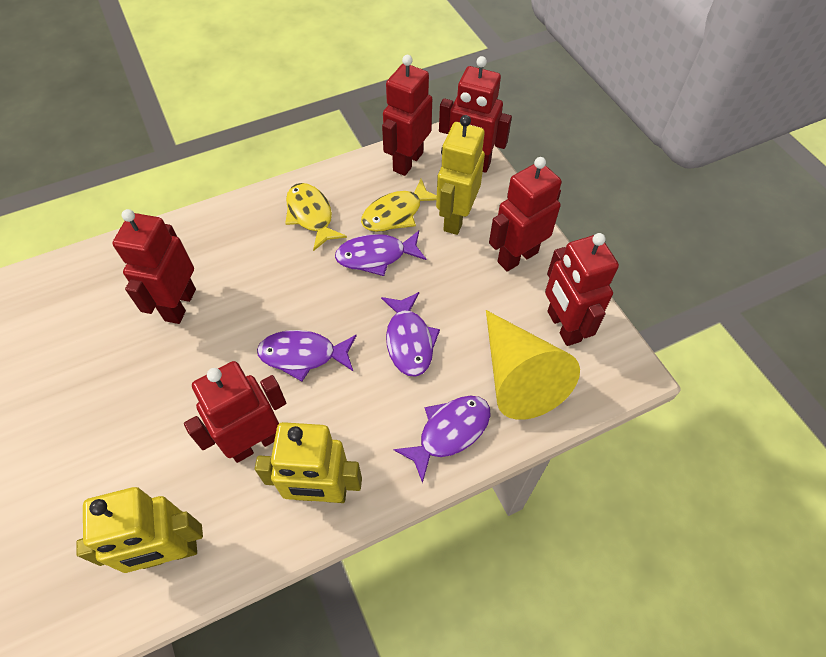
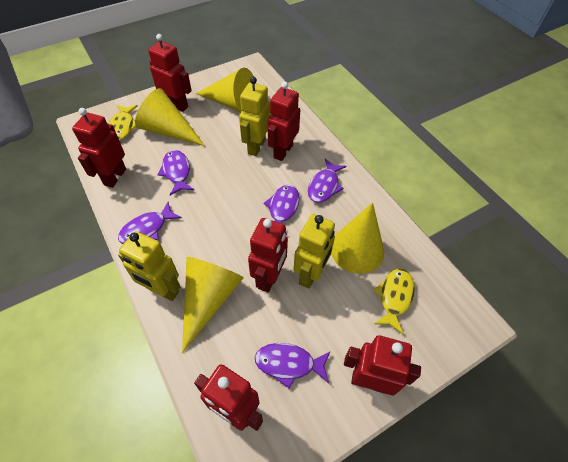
purple fish: 4 -> 5
yellow cone: 1 -> 4

